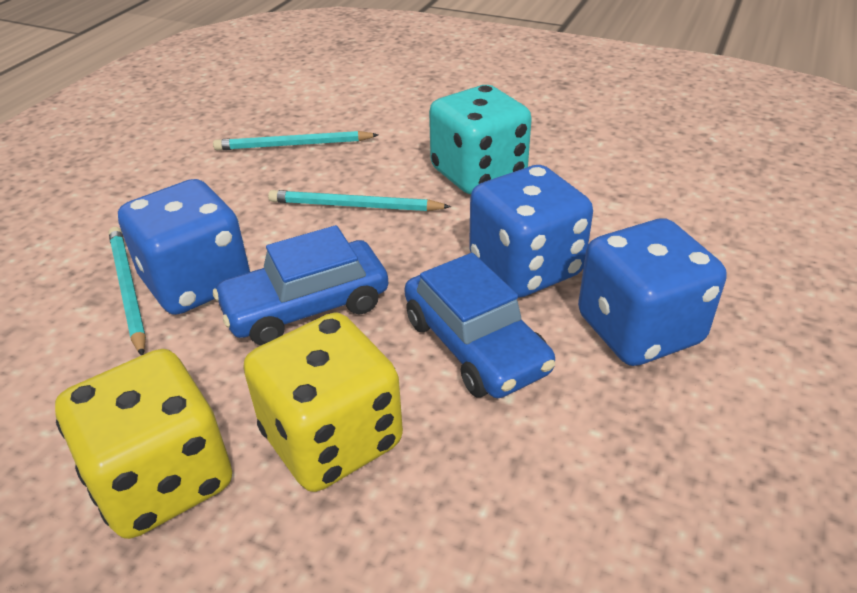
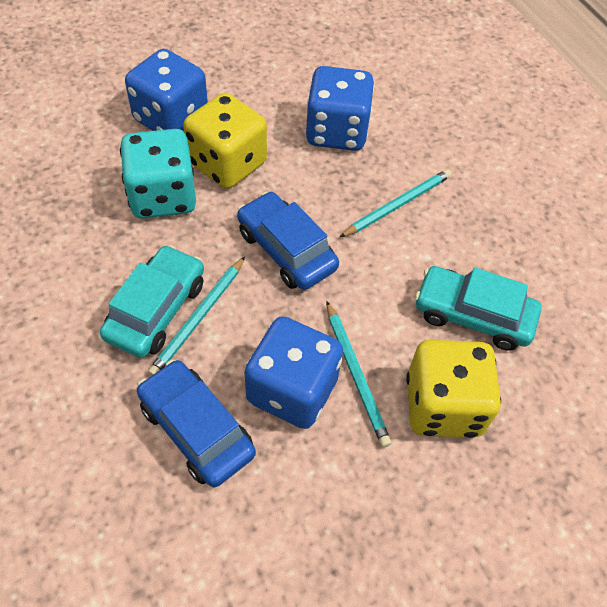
turquoise car: 0 -> 2

